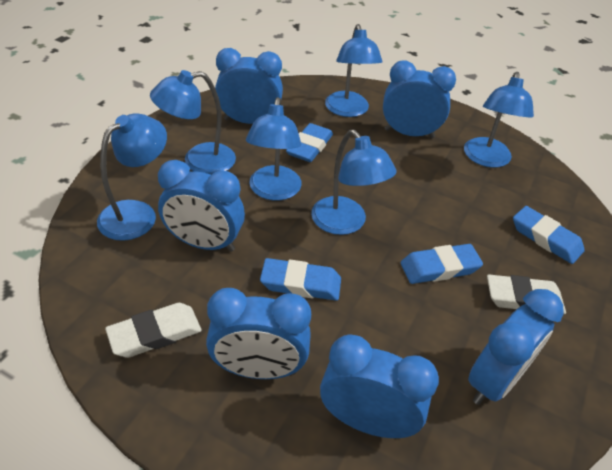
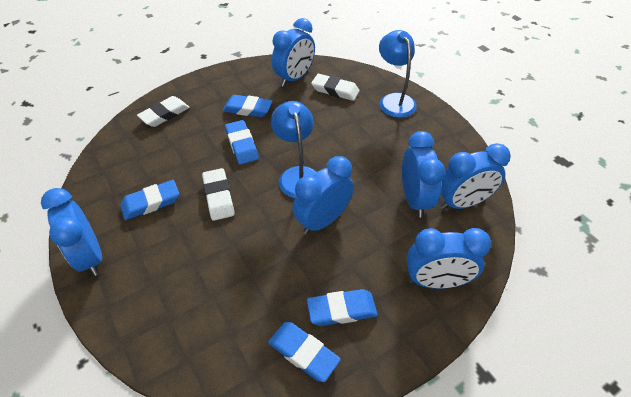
blue eraser: 4 -> 5
blue lamp: 6 -> 2
white eraser: 2 -> 3

